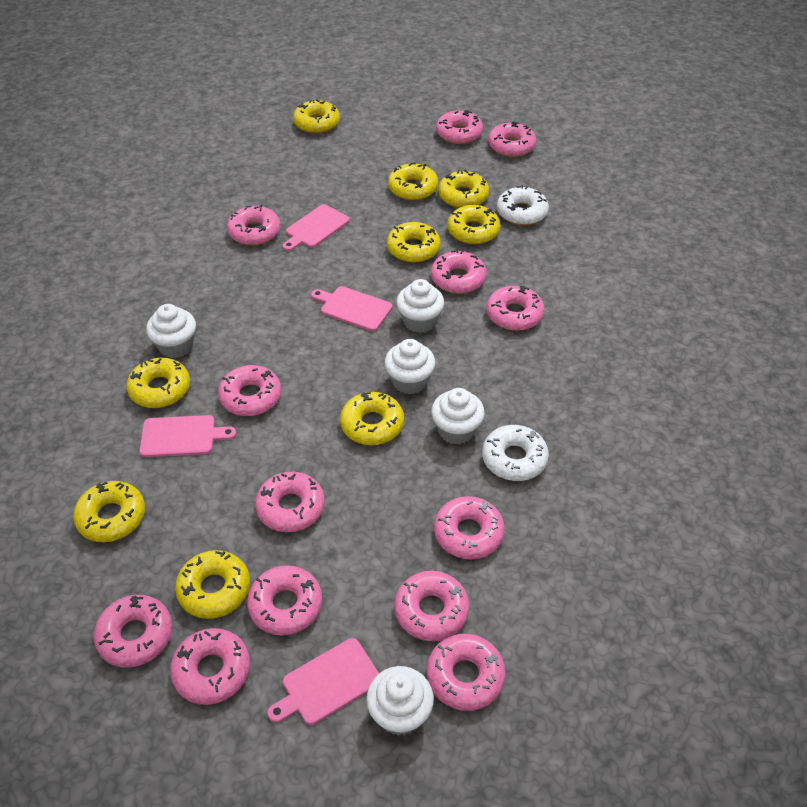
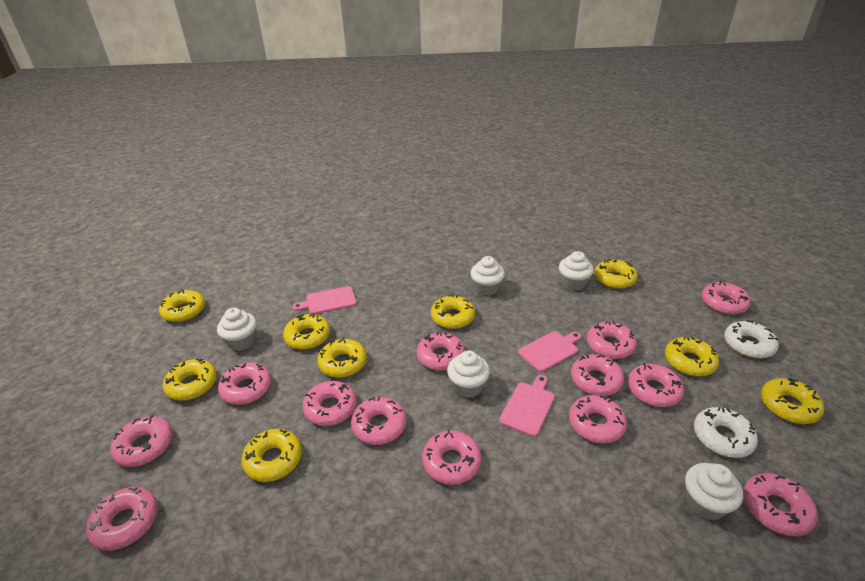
pink cutting board: 4 -> 3

